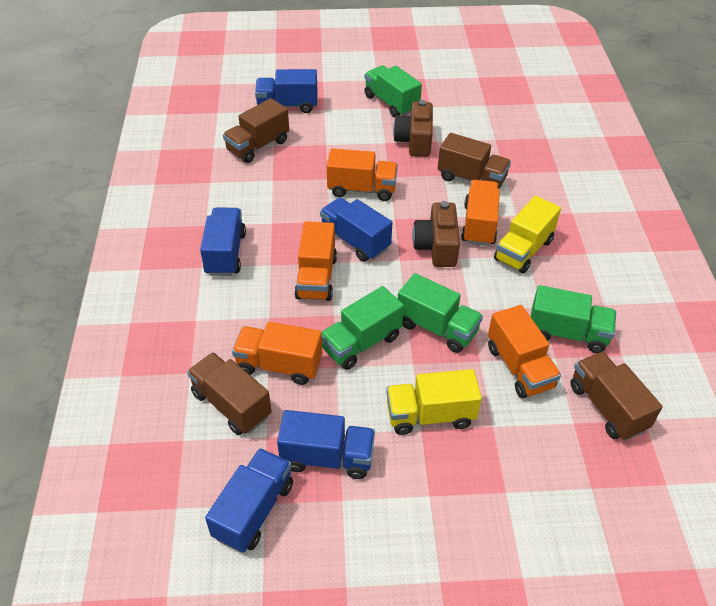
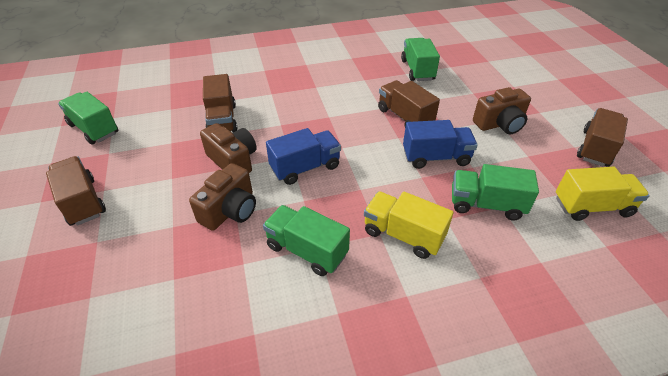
blue truck: 5 -> 2
brown camera: 2 -> 3
orange truck: 5 -> 0

